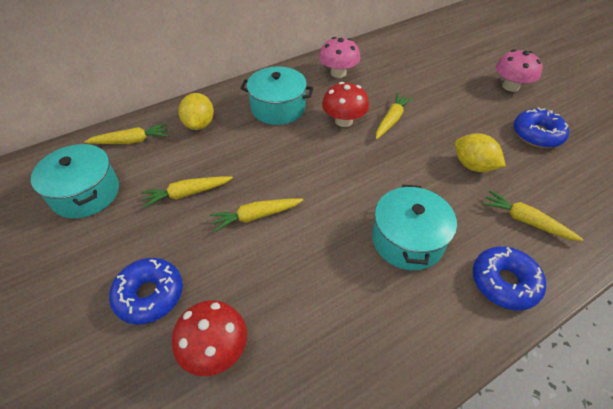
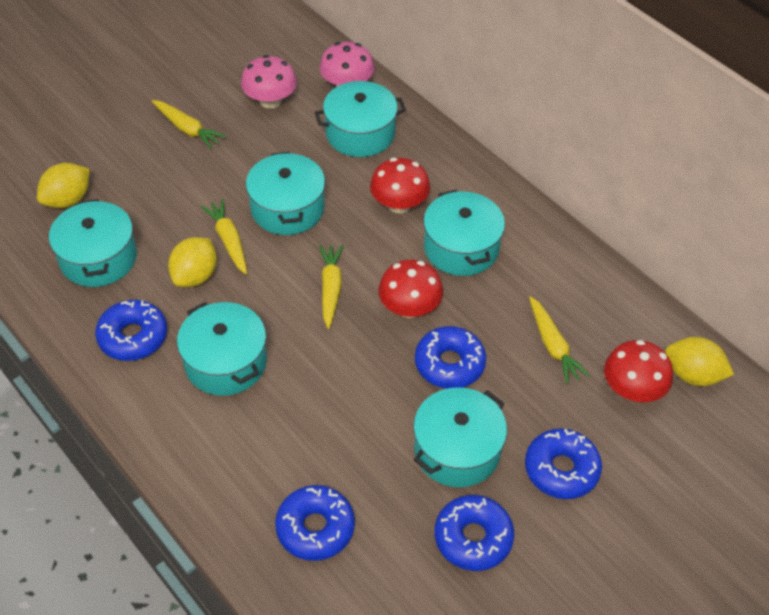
blue donut: 3 -> 5
red mushroom: 2 -> 3
turquoise pot: 3 -> 6
yellow carrot: 5 -> 4
yellow lemon: 2 -> 3

